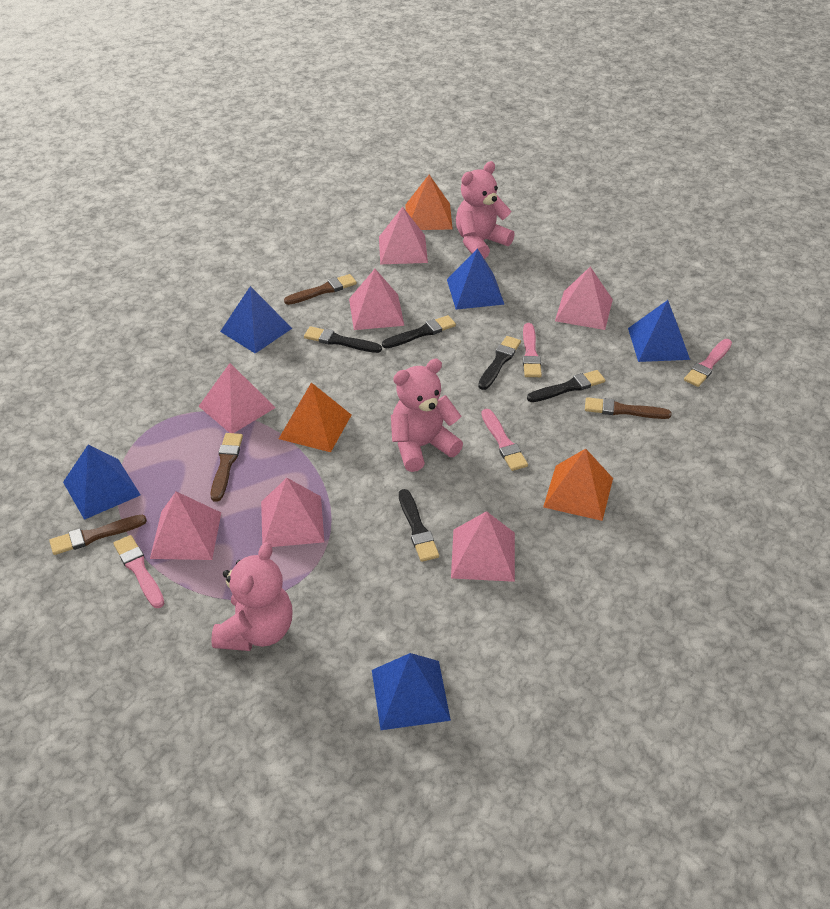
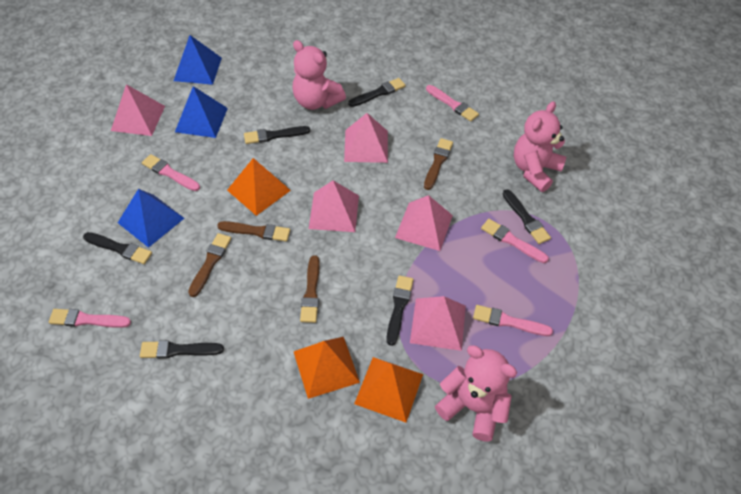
black brush: 5 -> 6
blue pyramid: 5 -> 3
pink brush: 4 -> 5
pink pyramid: 7 -> 5

